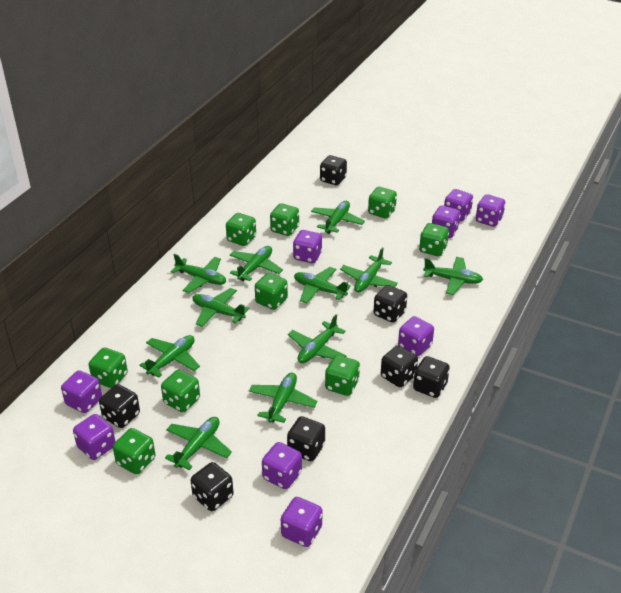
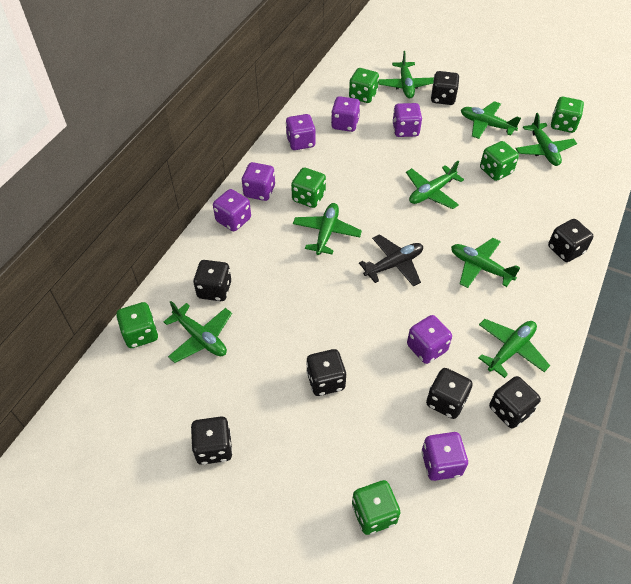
black plane: 0 -> 1
green dice: 9 -> 6
green plane: 11 -> 8
purple dice: 9 -> 7

